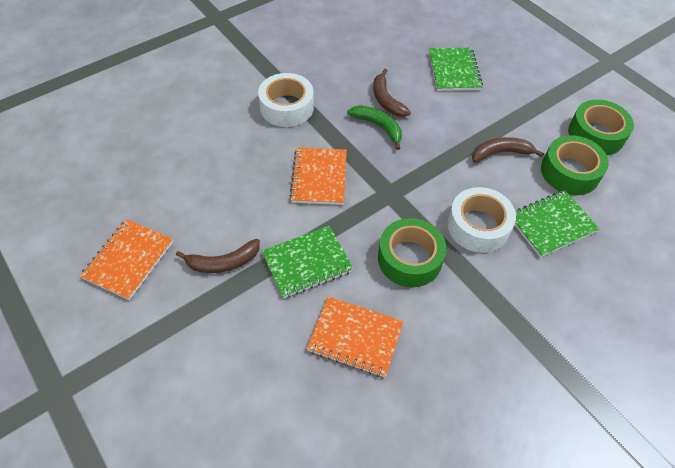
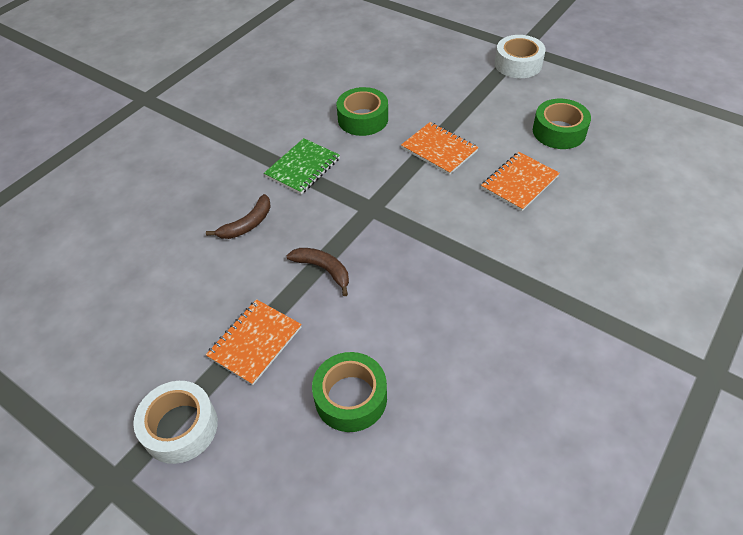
brown banana: 3 -> 2
green banana: 1 -> 0
green notebook: 3 -> 1

